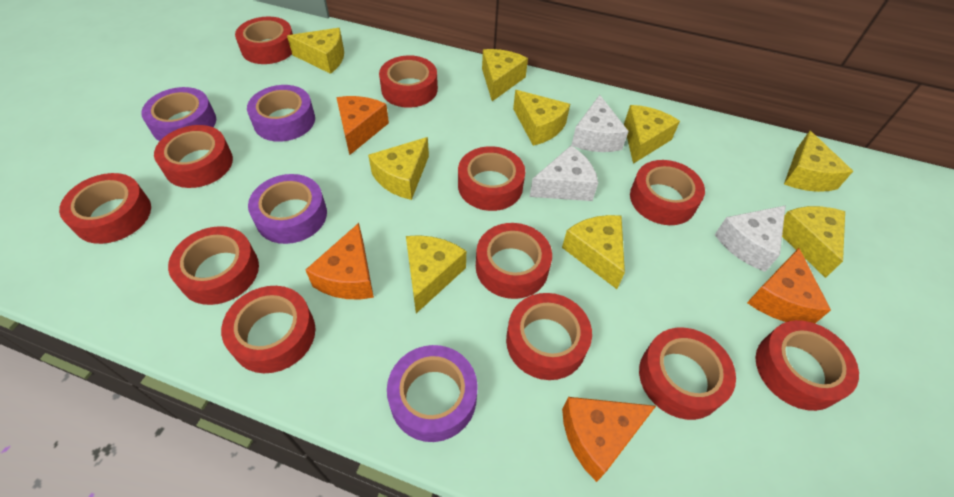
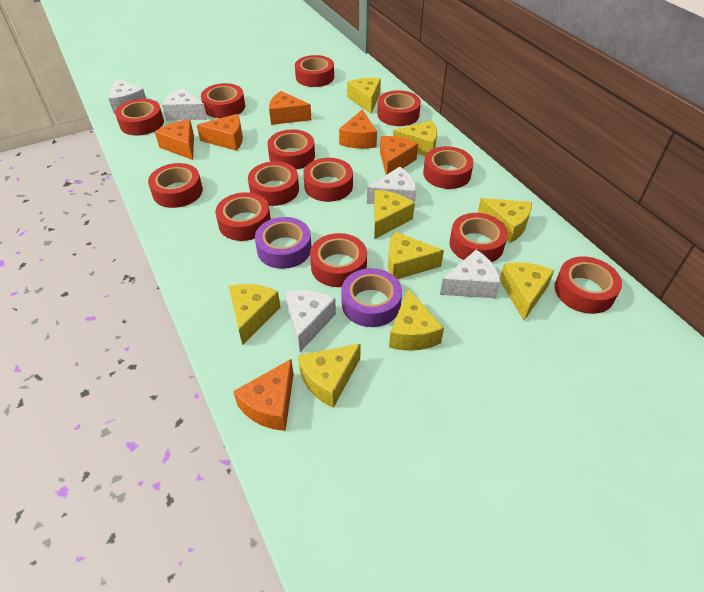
orange cheese: 4 -> 6
purple tape: 4 -> 2
red tape: 12 -> 13
white cheese: 3 -> 5

